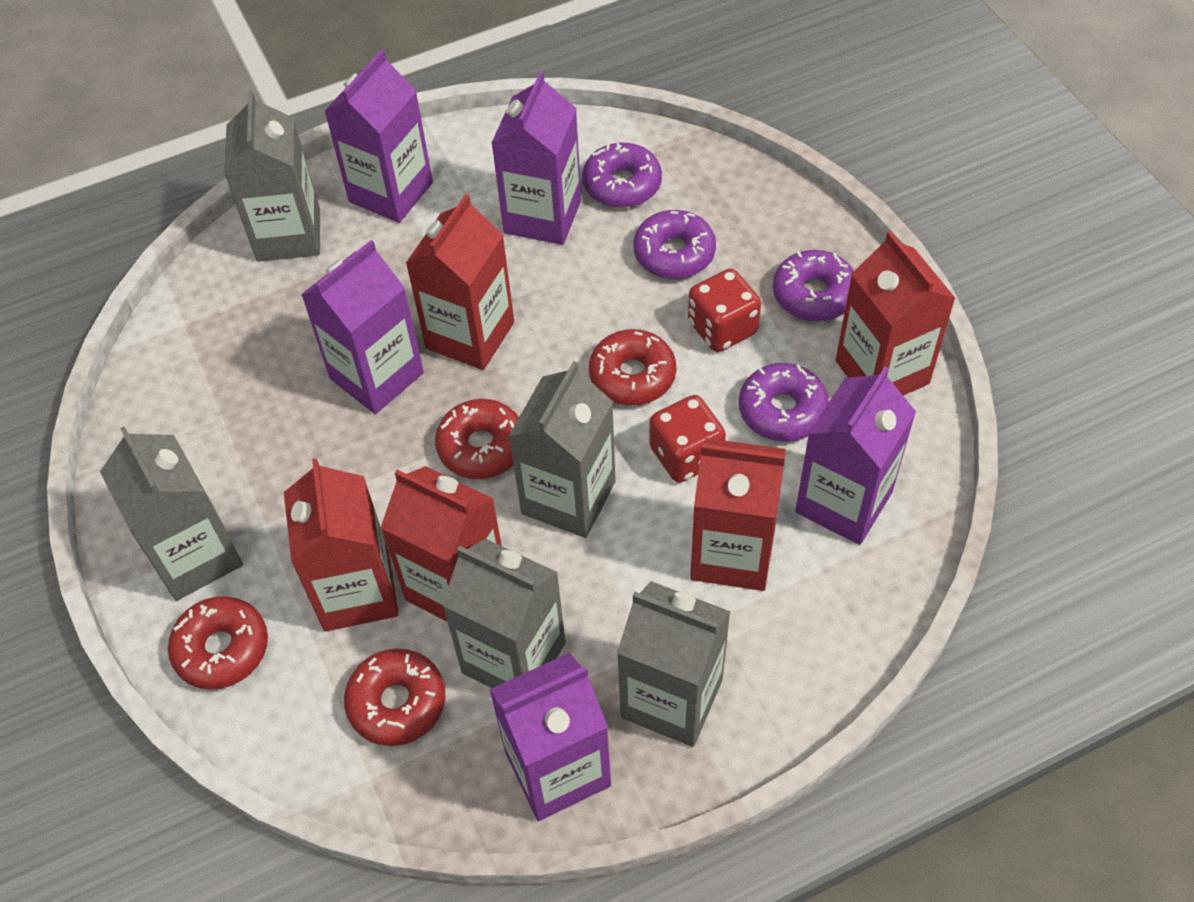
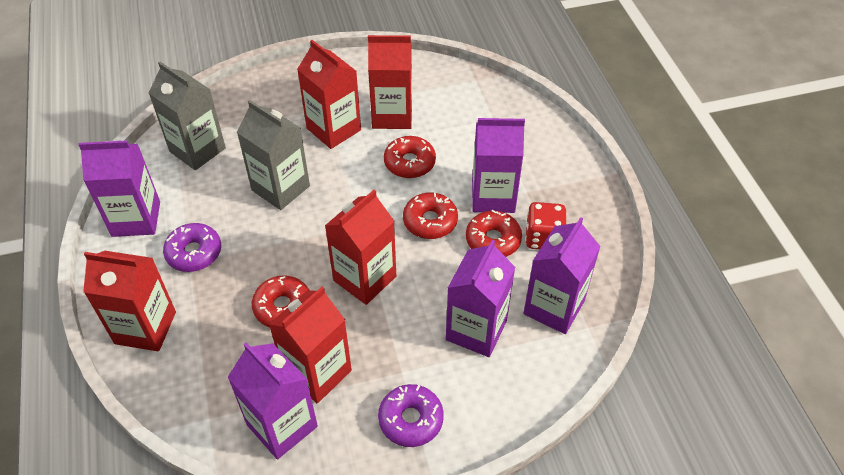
grey carton: 5 -> 2
purple donut: 4 -> 2
red dice: 2 -> 1

